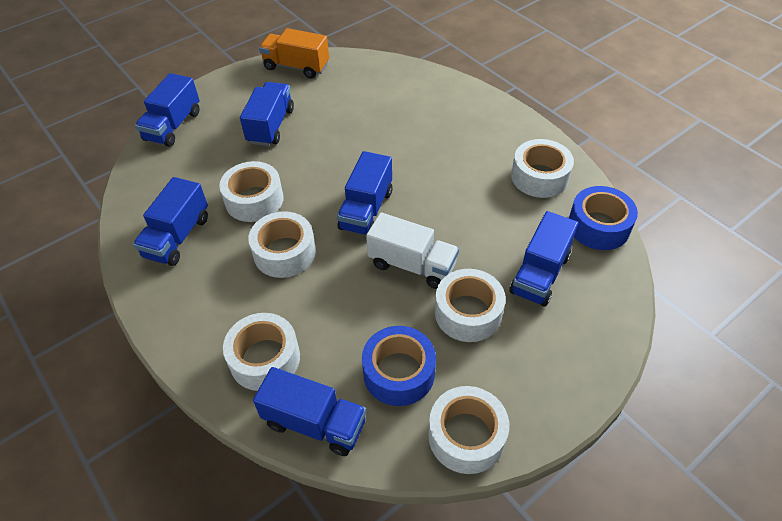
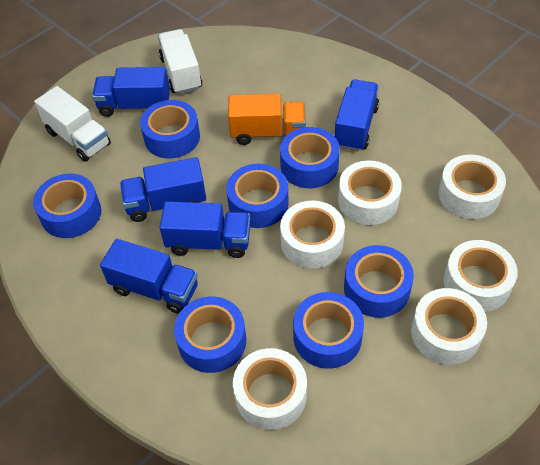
blue tape: 2 -> 7
blue truck: 6 -> 5
white truck: 1 -> 2

